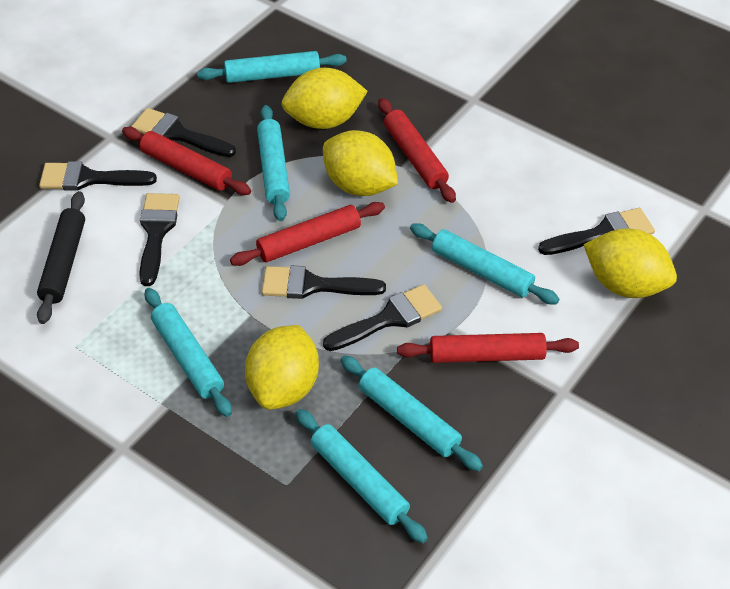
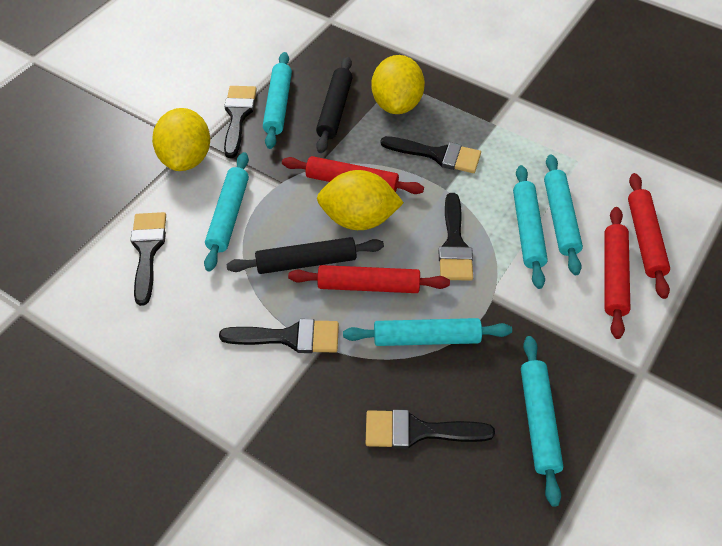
black rolling pin: 1 -> 2
yellow lemon: 4 -> 3

